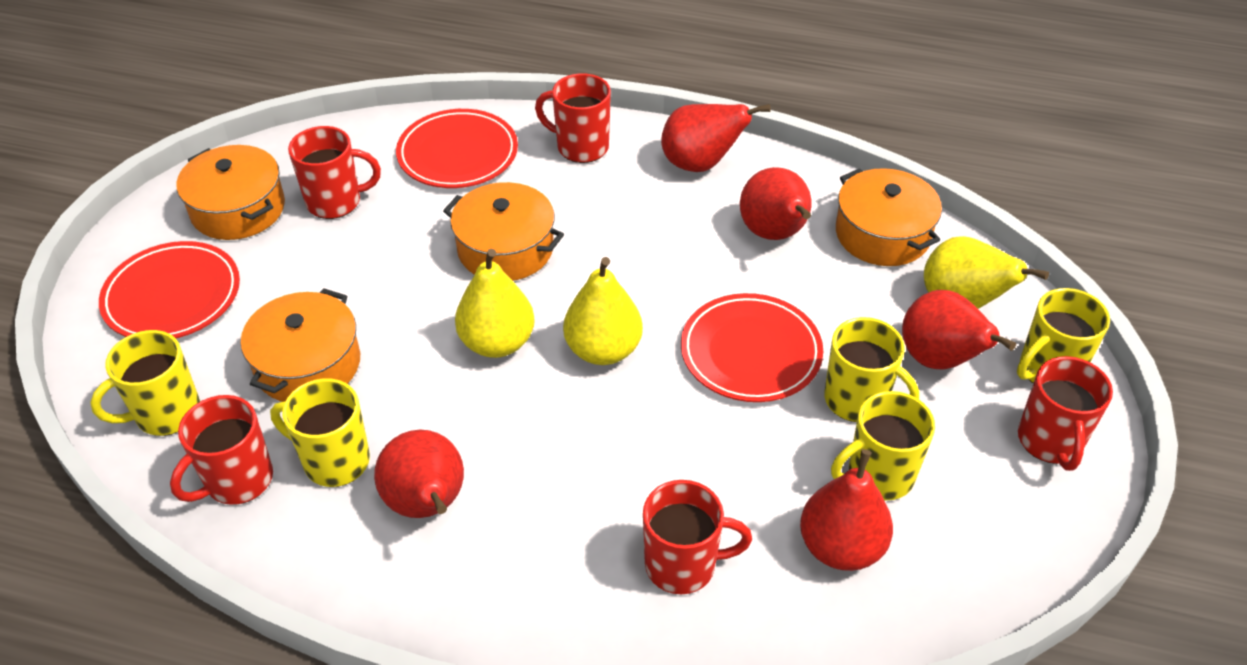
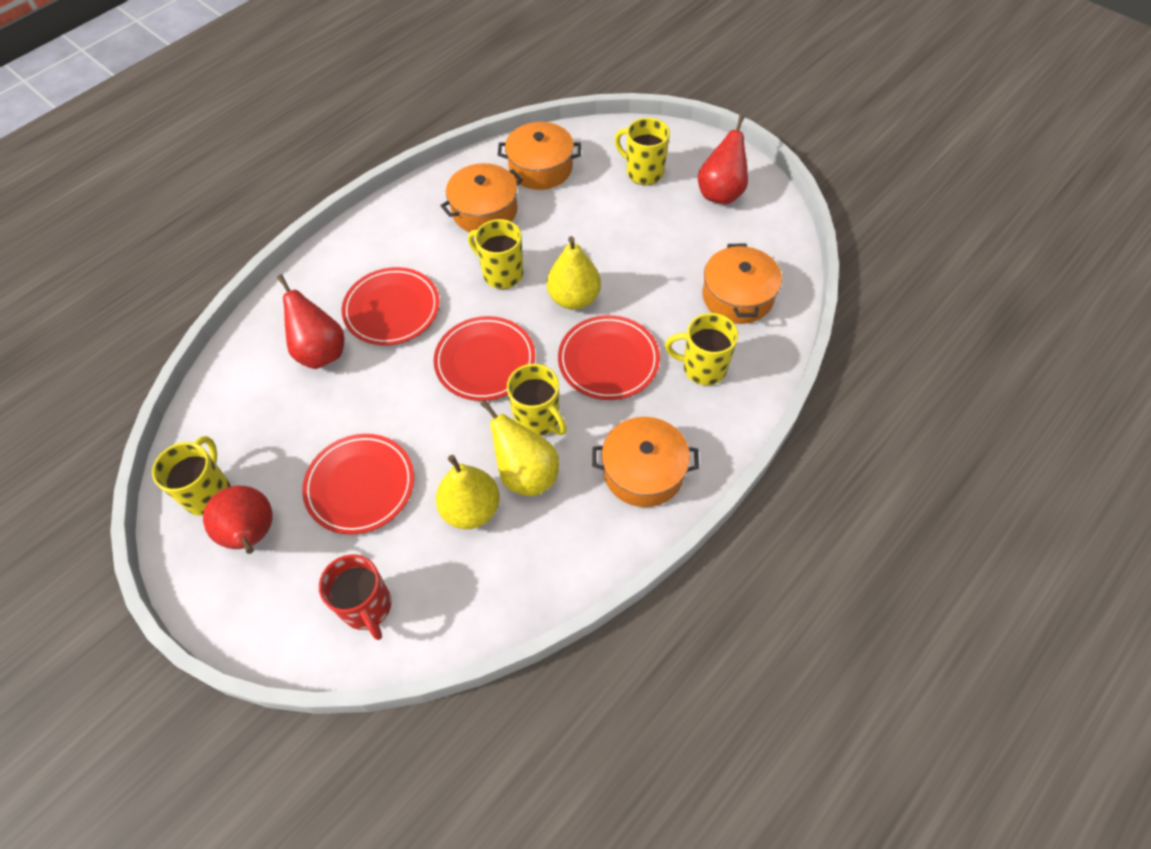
red mug: 5 -> 1
red pear: 5 -> 3
red plate: 3 -> 4

